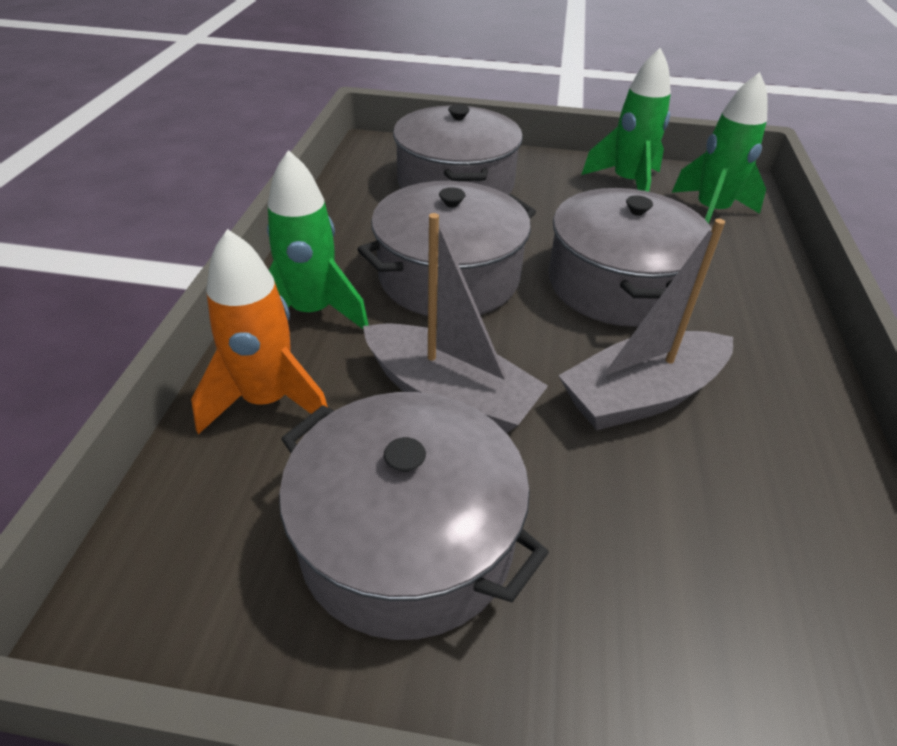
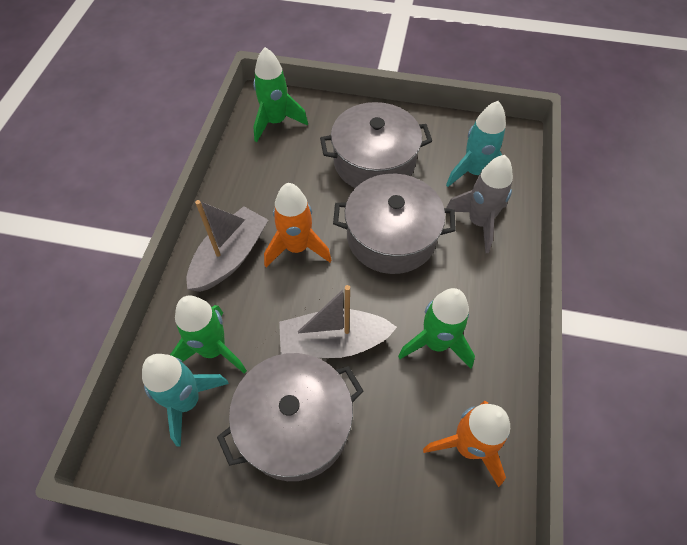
grey pot: 4 -> 3
grey rocket: 0 -> 1
orange rocket: 1 -> 2
turquoise rocket: 0 -> 2

